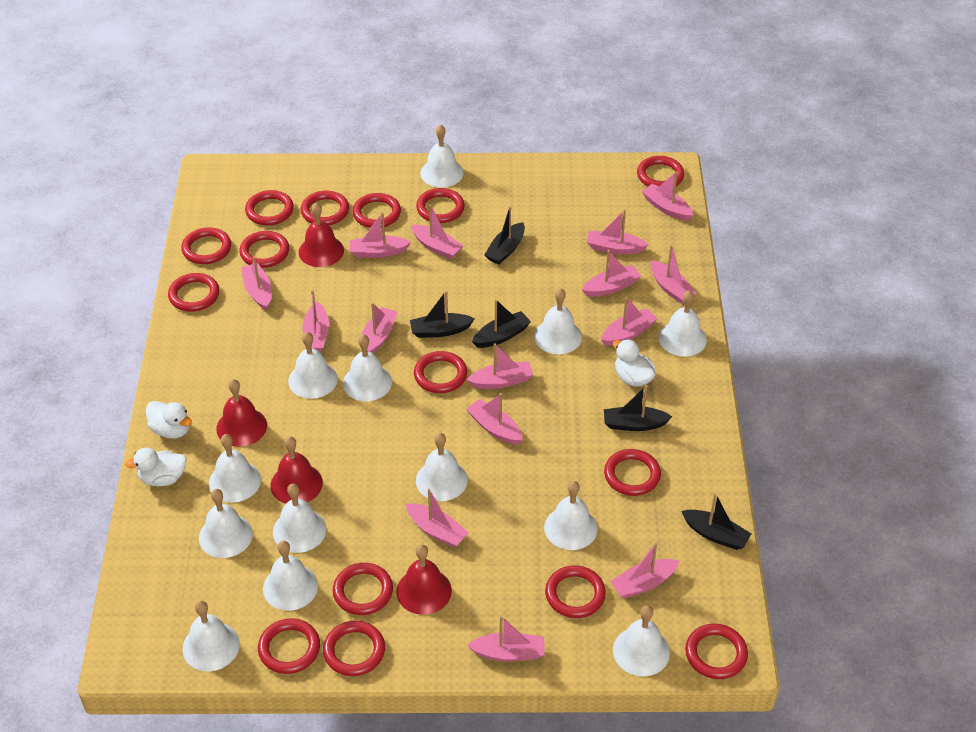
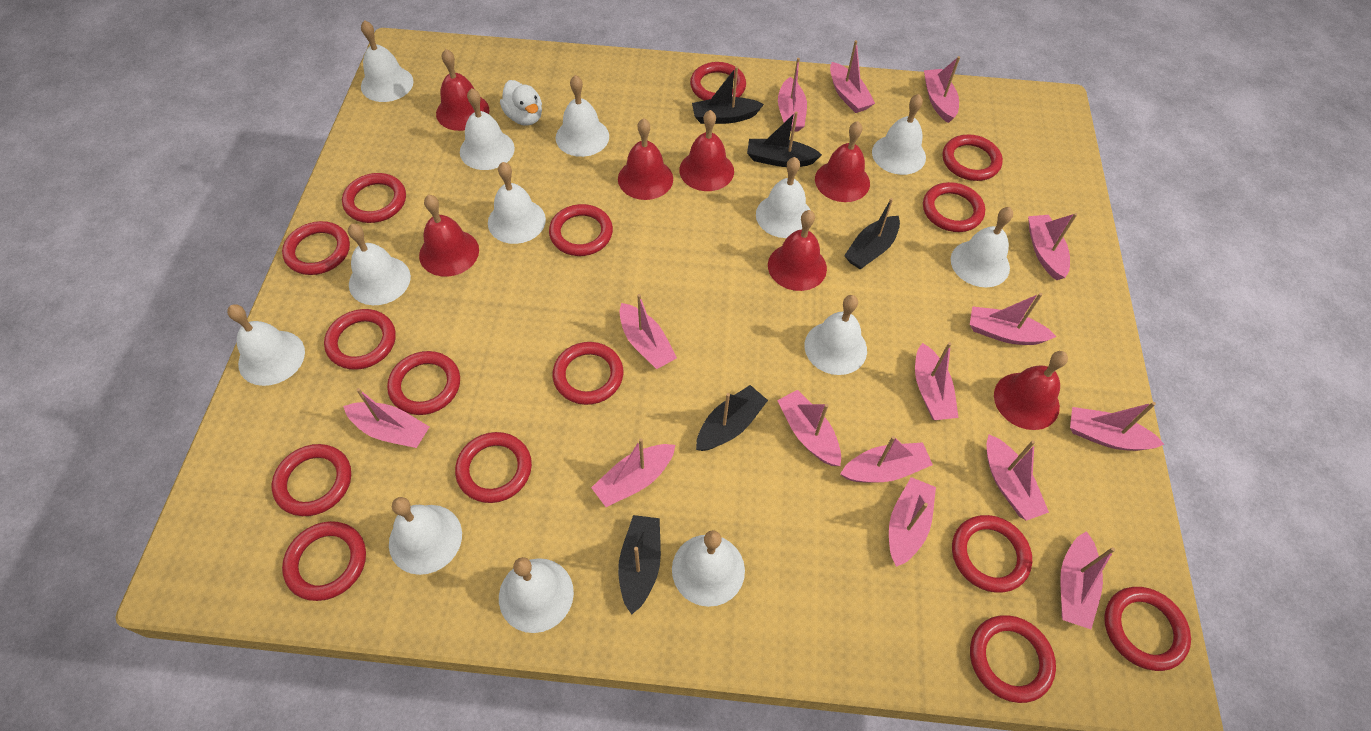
red bell: 4 -> 7
white duck: 3 -> 1

